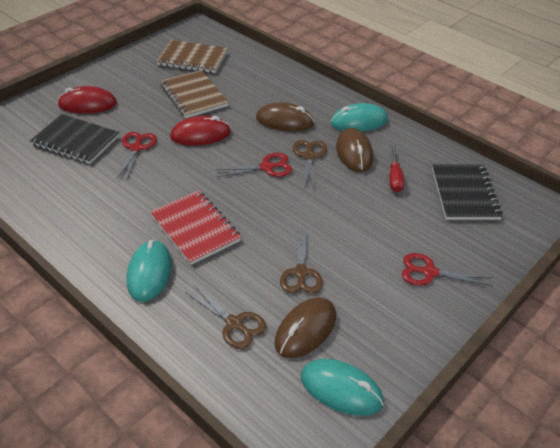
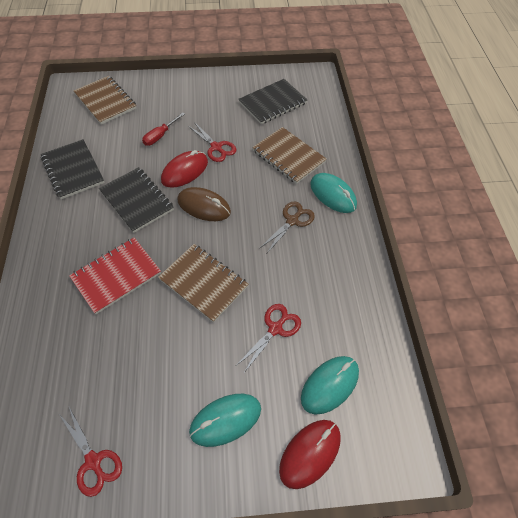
black notebook: 2 -> 3
brown mouse: 3 -> 1
brown notebook: 2 -> 3
brown scissors: 3 -> 1

